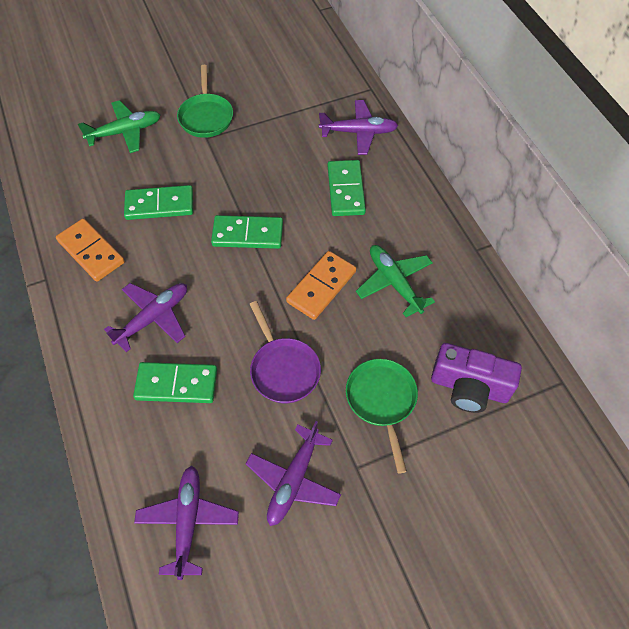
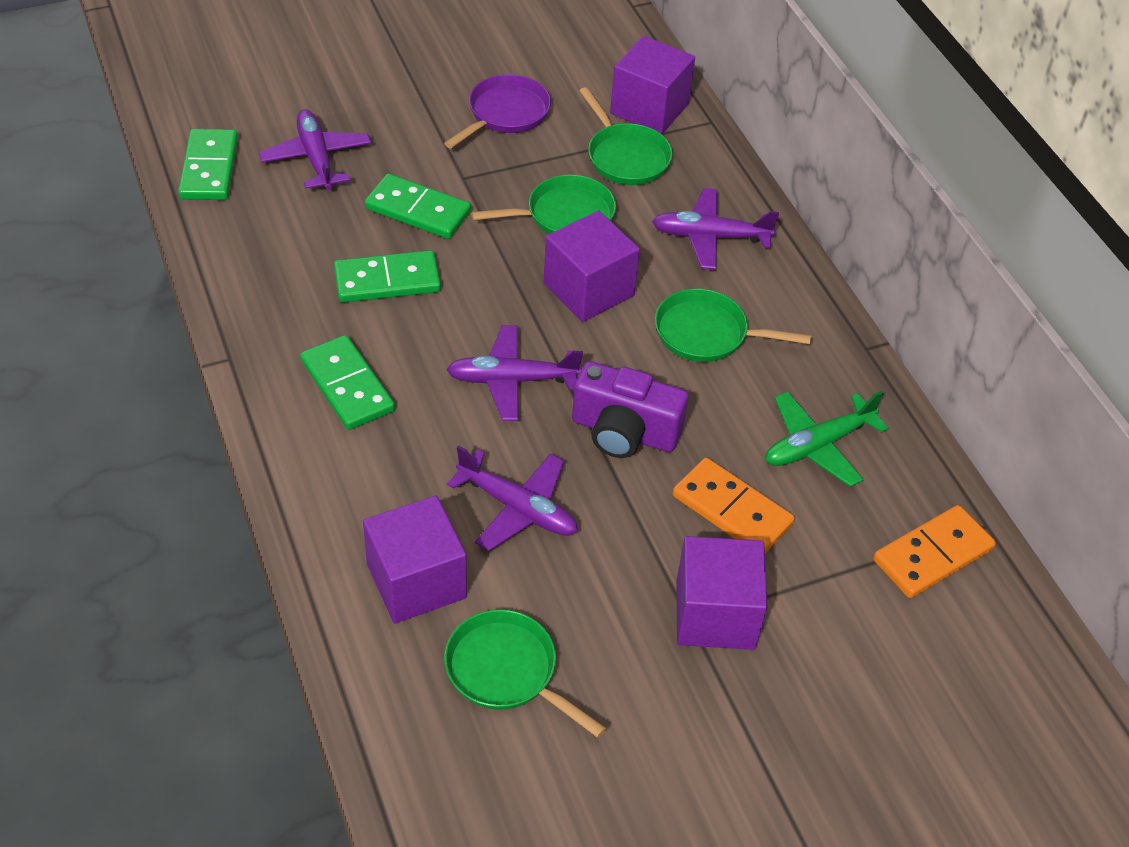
green pan: 2 -> 4
green plane: 2 -> 1
purple cube: 0 -> 4

